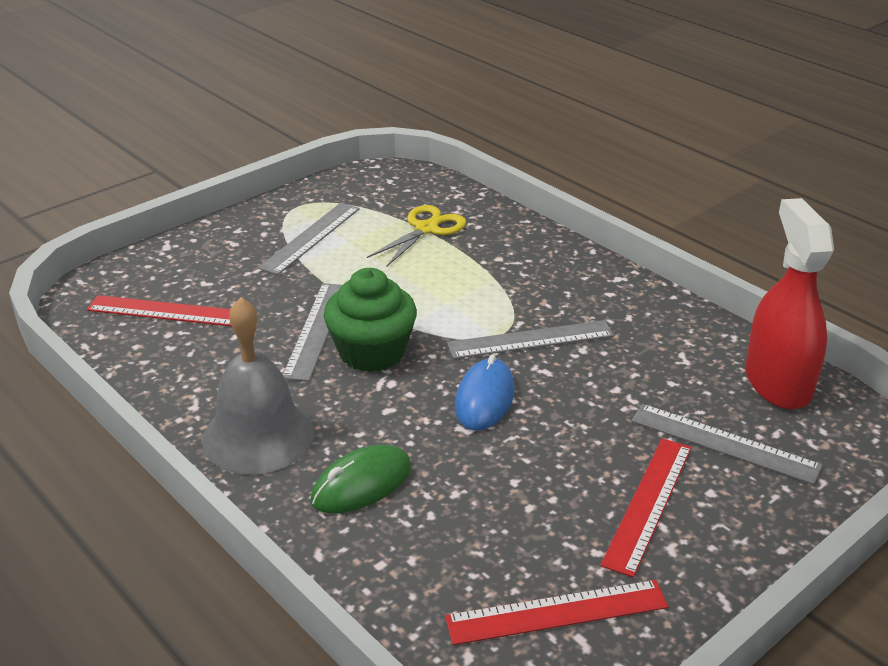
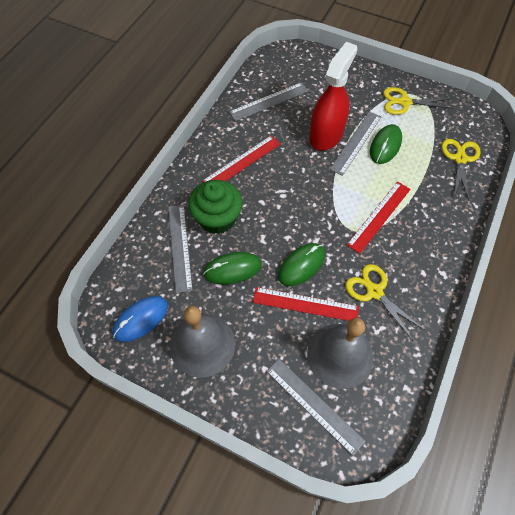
green mouse: 1 -> 3
grey bell: 1 -> 2
yellow scissors: 1 -> 3

